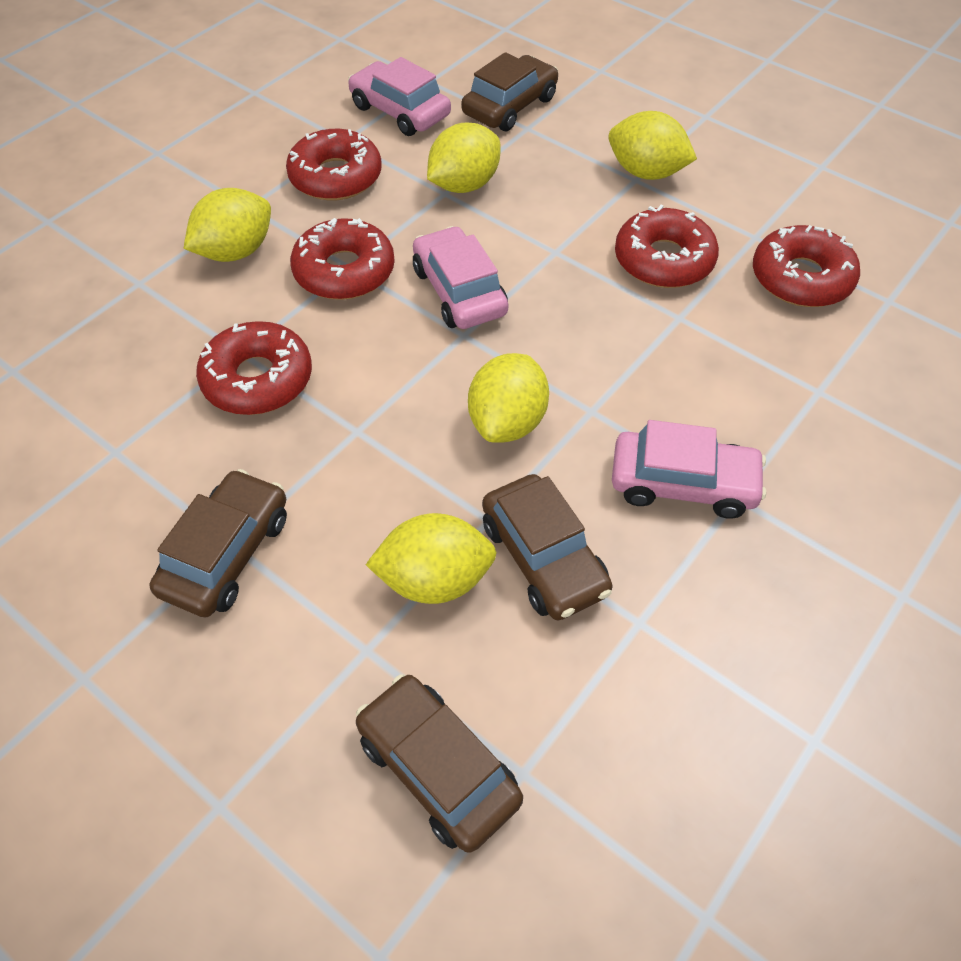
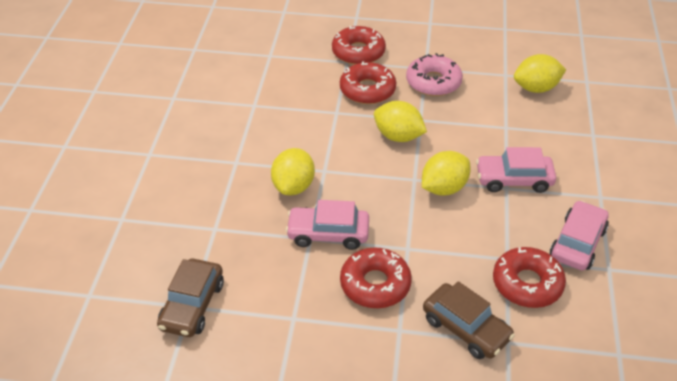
brown car: 4 -> 2
pink donut: 0 -> 1
red donut: 5 -> 4
yellow lemon: 5 -> 4

